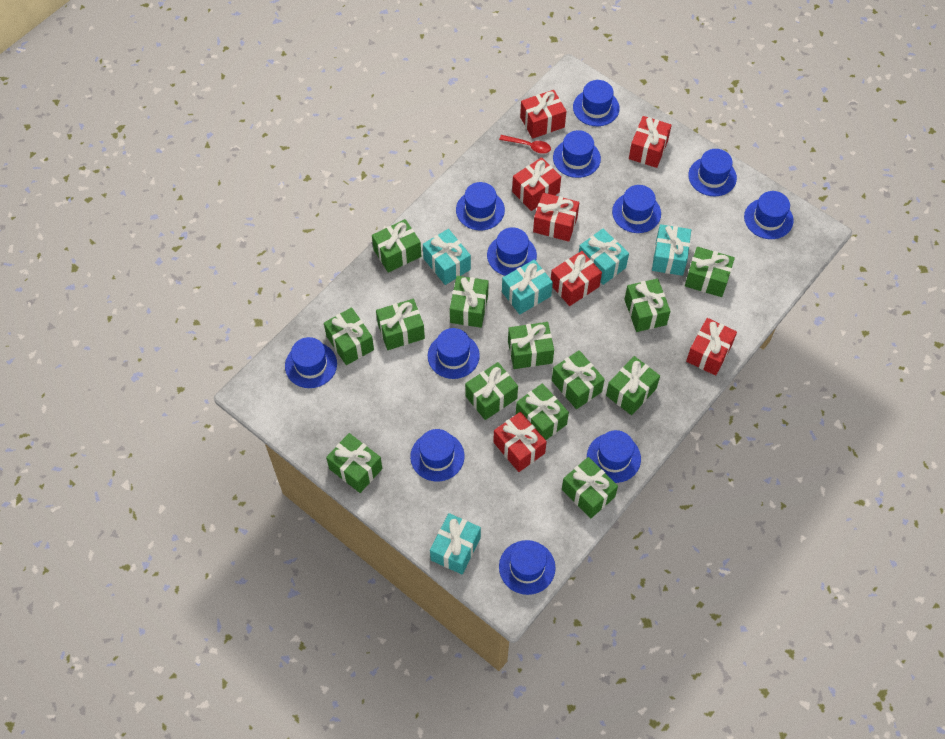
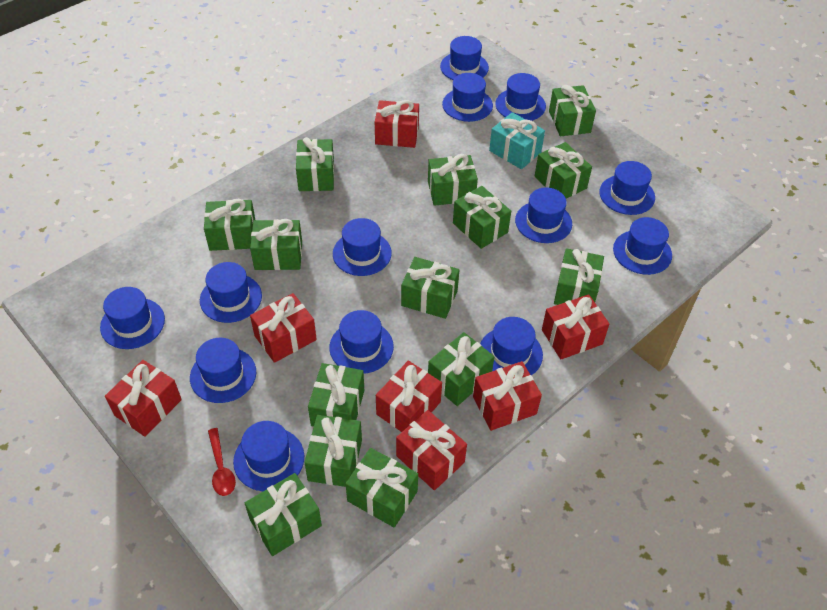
blue hat: 12 -> 13
green gift: 13 -> 14
turquoise gift: 5 -> 1

